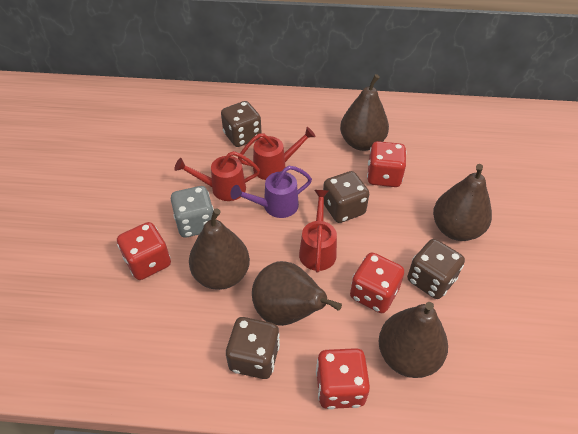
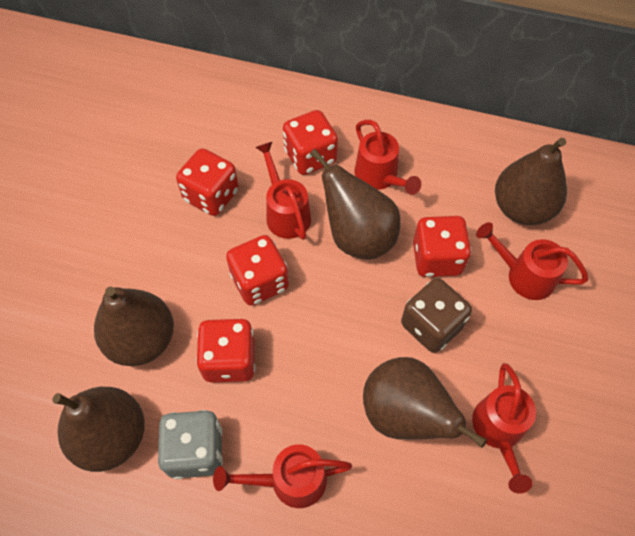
brown dice: 4 -> 1
purple watering can: 1 -> 0
red dice: 4 -> 5
red watering can: 3 -> 5

